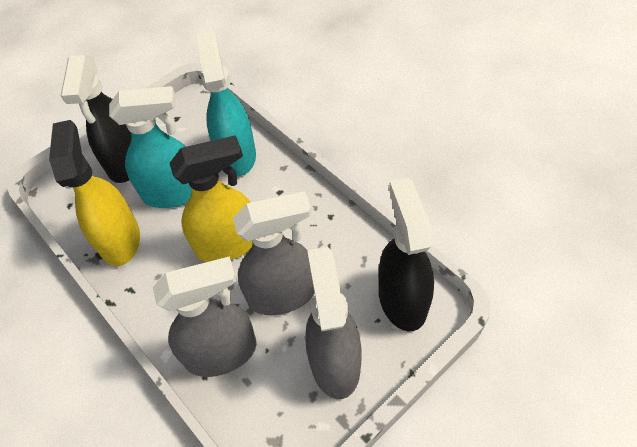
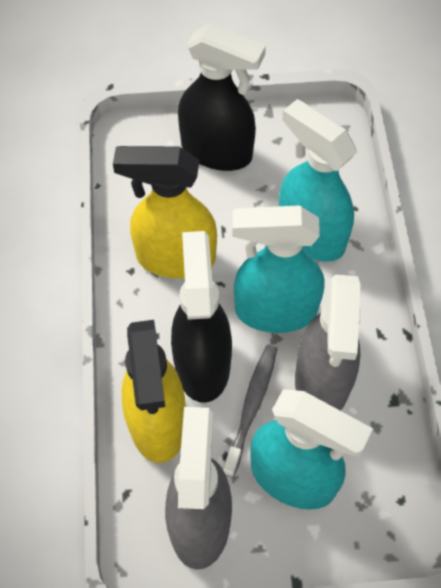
grey spray bottle: 3 -> 2
grey toothbrush: 0 -> 1
turquoise spray bottle: 2 -> 3

